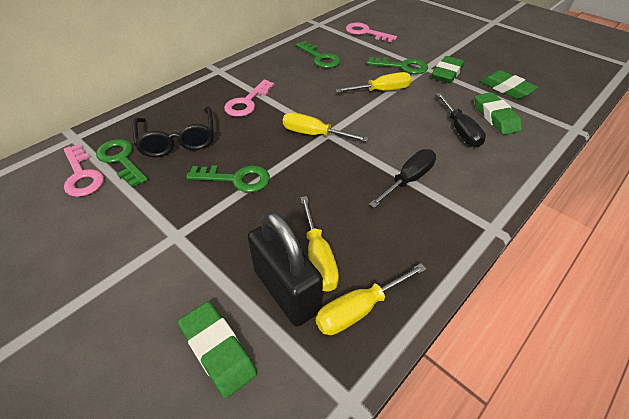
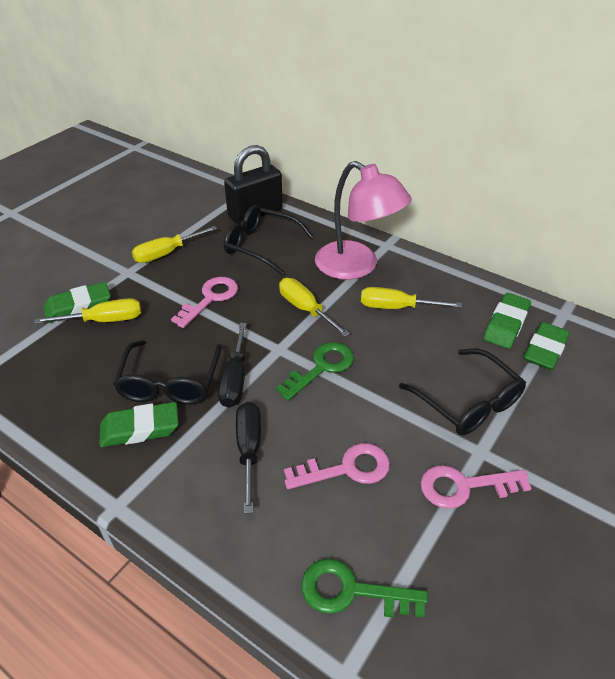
black glasses: 1 -> 3
green key: 4 -> 2
pink lamp: 0 -> 1

